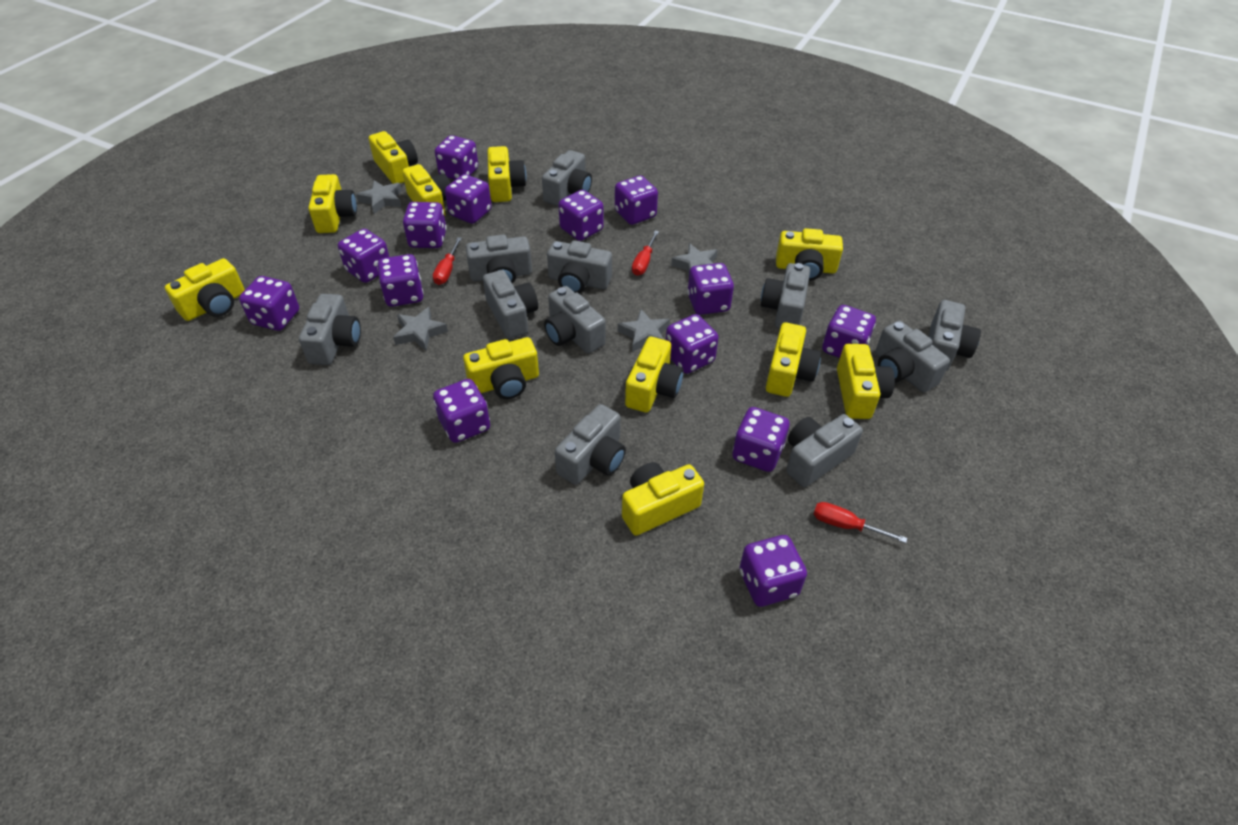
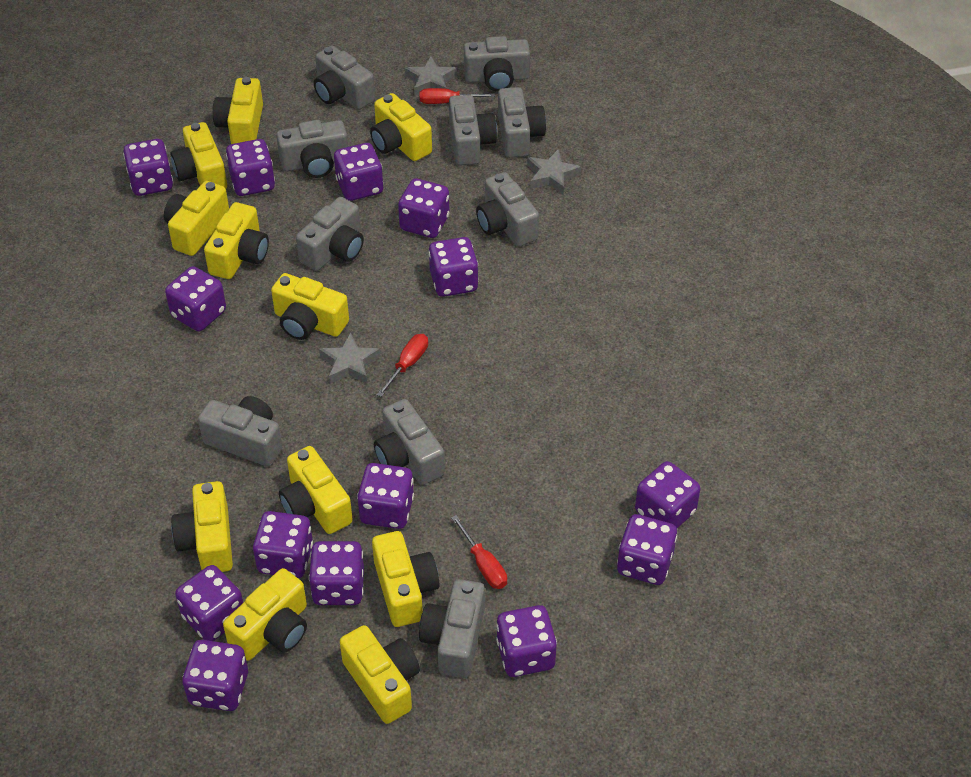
grey camera: 11 -> 10
grey star: 4 -> 3

